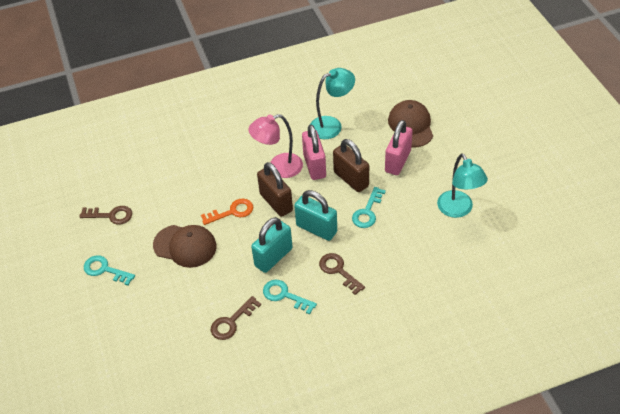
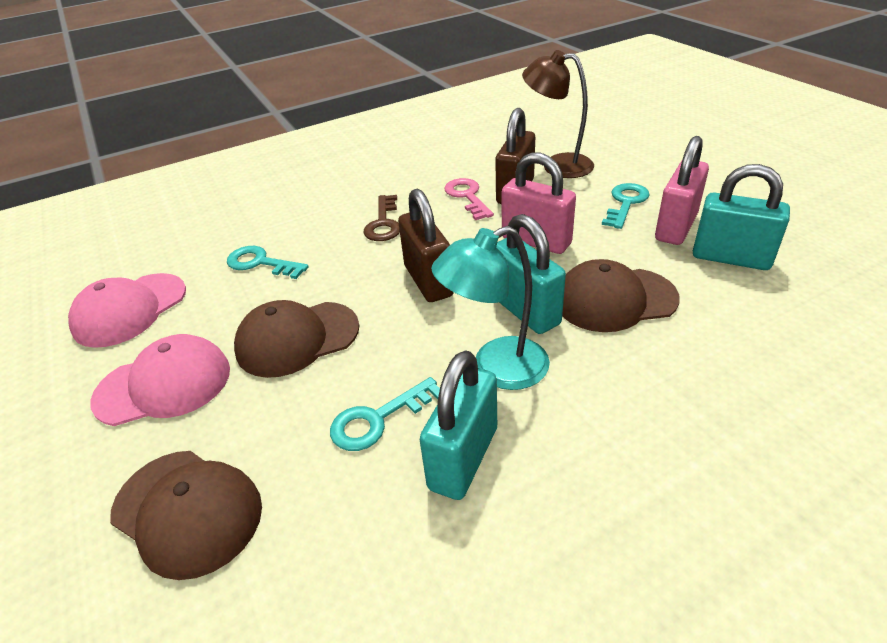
brown cap: 2 -> 3
brown key: 3 -> 1
brown lamp: 0 -> 1
orange key: 1 -> 0
pink cap: 0 -> 2
pink key: 0 -> 1
pink lamp: 1 -> 0
turquoise lamp: 2 -> 1
turquoise padlock: 2 -> 3

